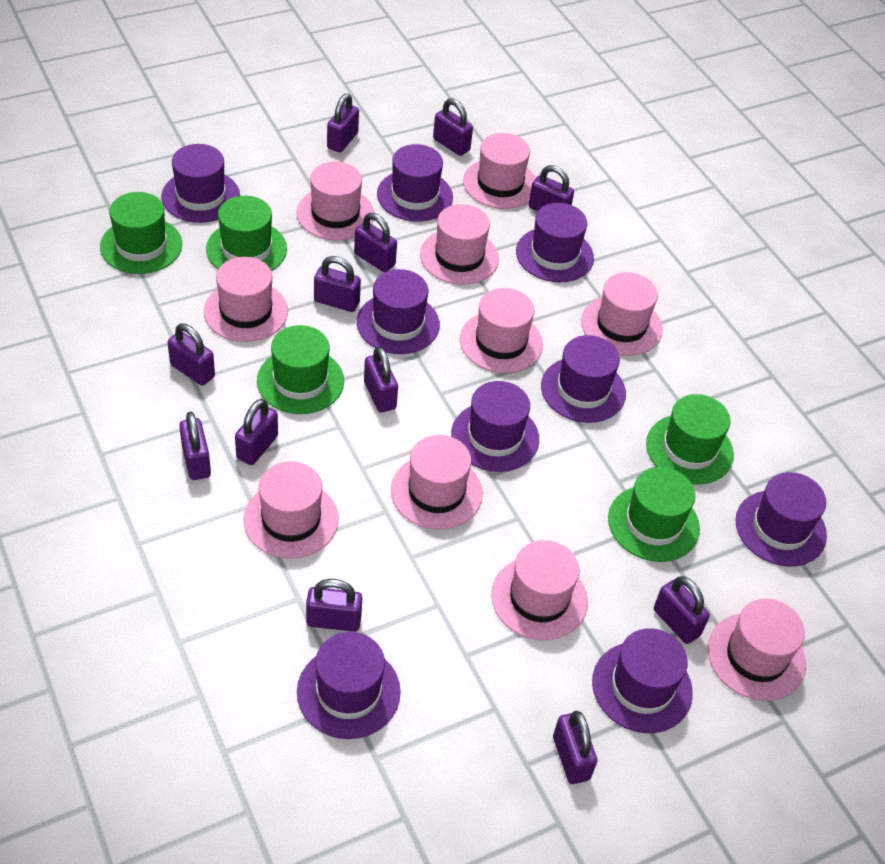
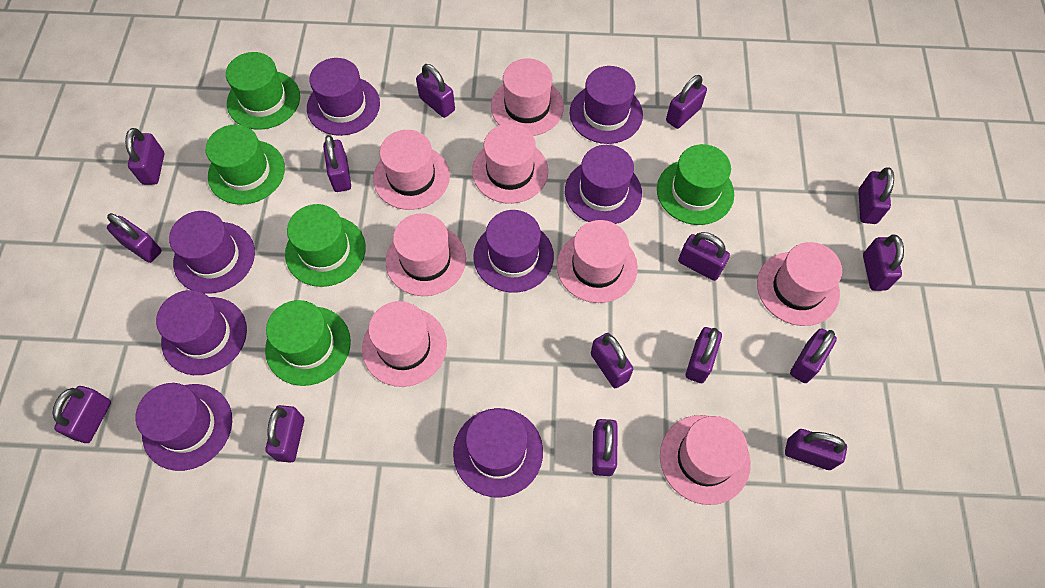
pink hat: 10 -> 8
purple hat: 9 -> 8
purple padlock: 12 -> 15

